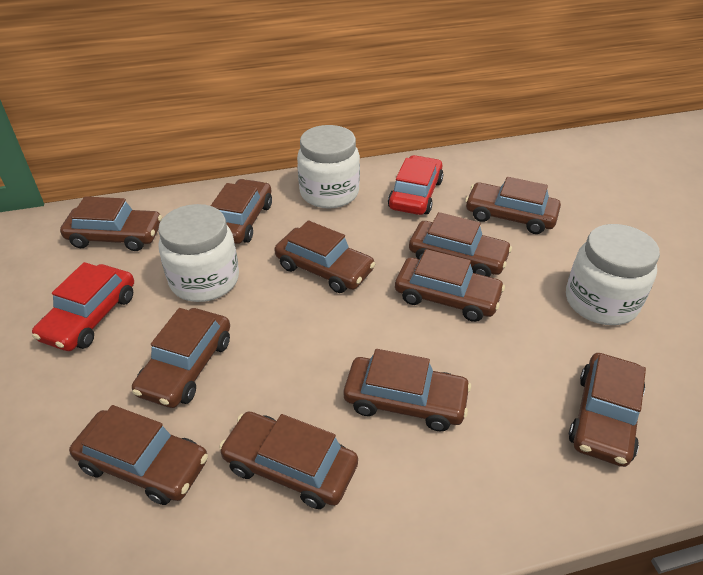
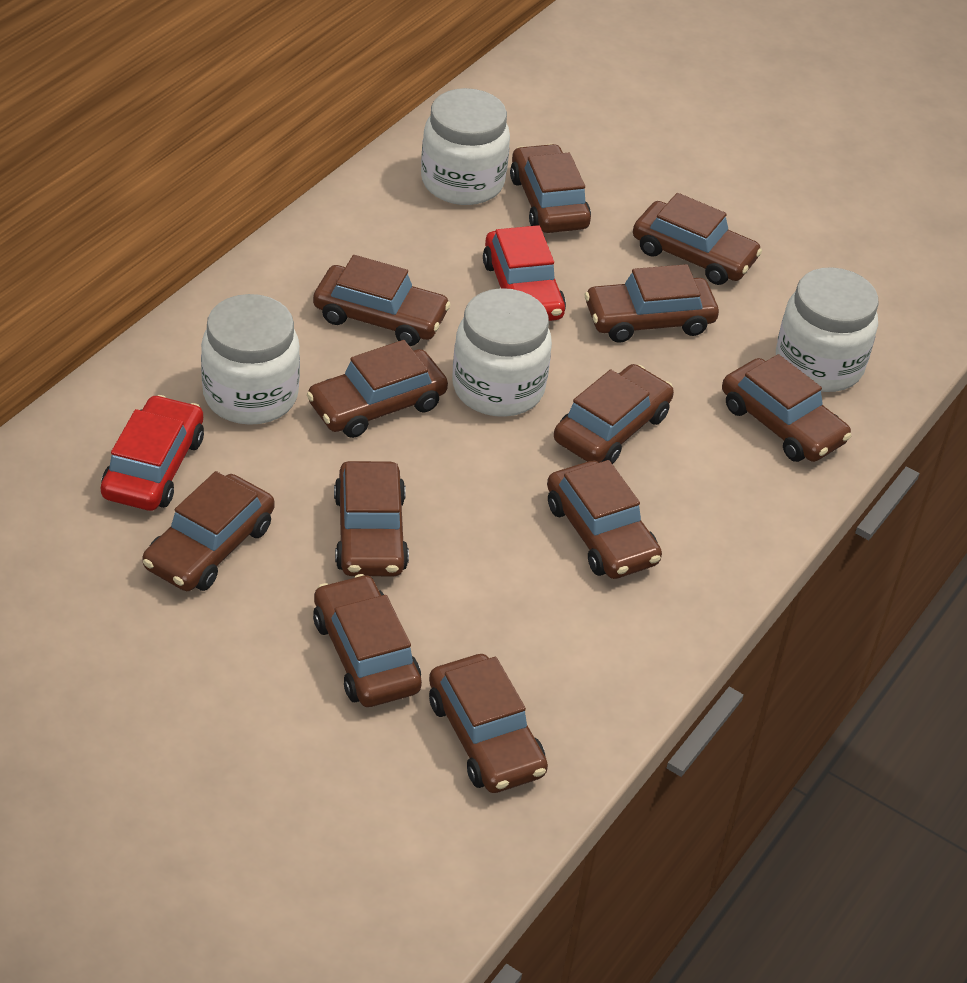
brown car: 11 -> 12
white jar: 3 -> 4

